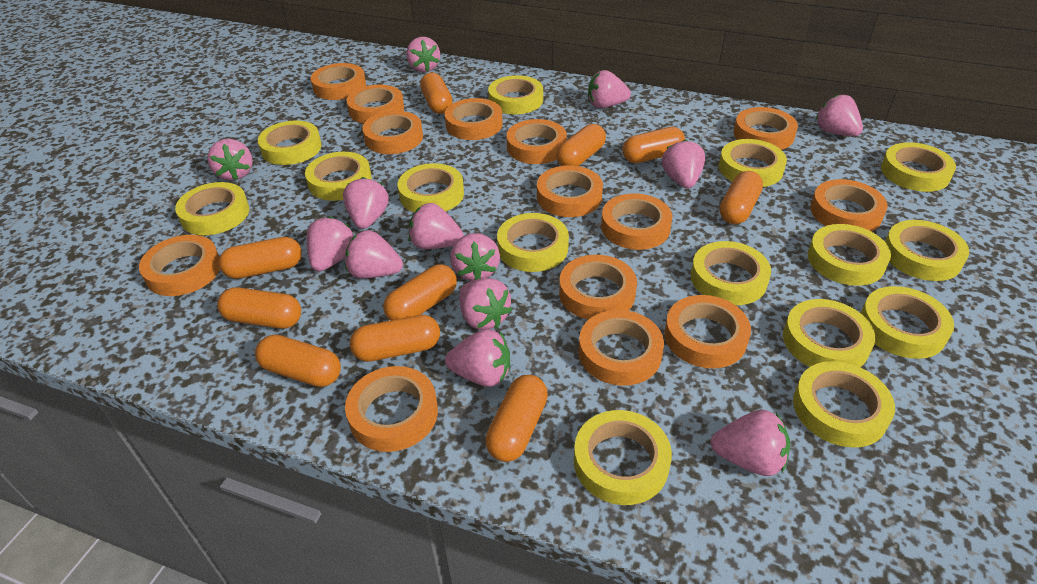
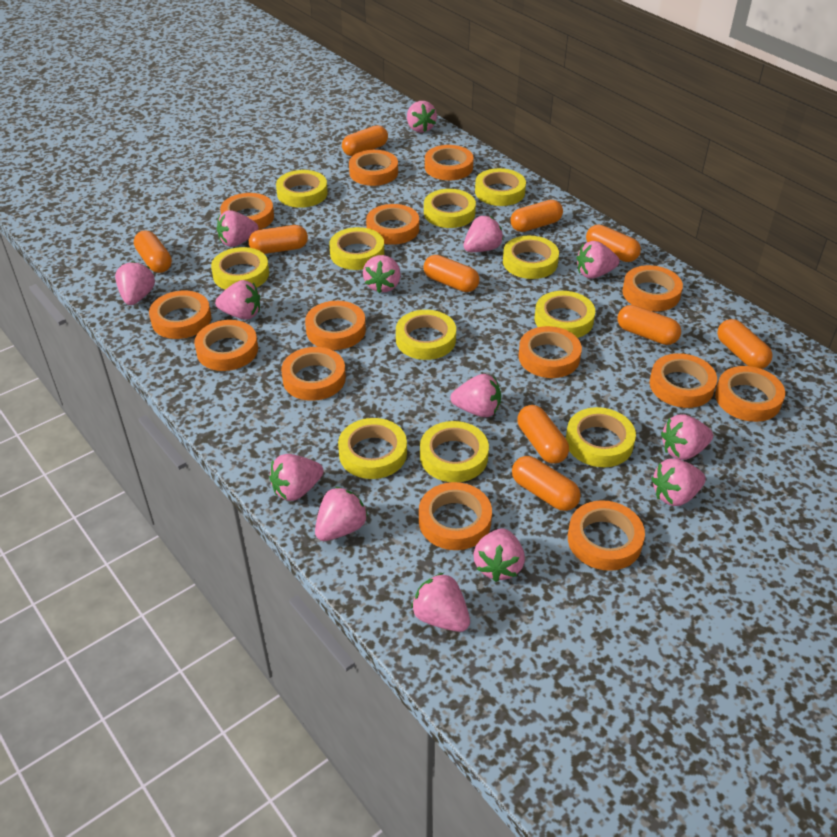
pink strawberry: 13 -> 14
yellow tape: 15 -> 11

